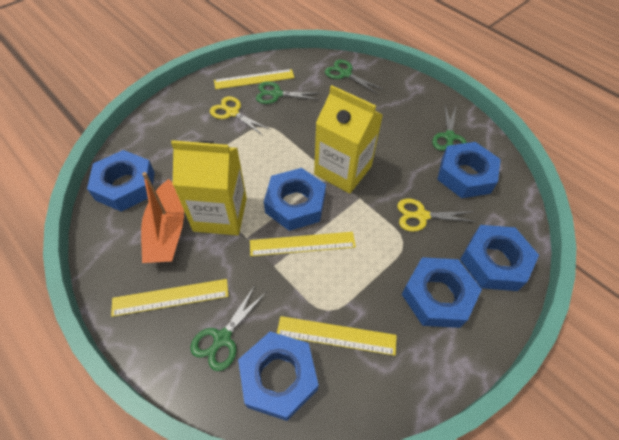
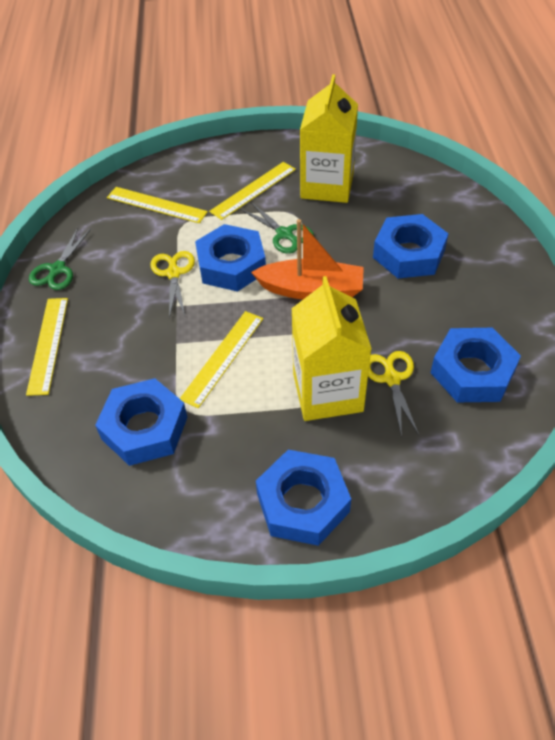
blue nut: 6 -> 5
green scissors: 4 -> 2

